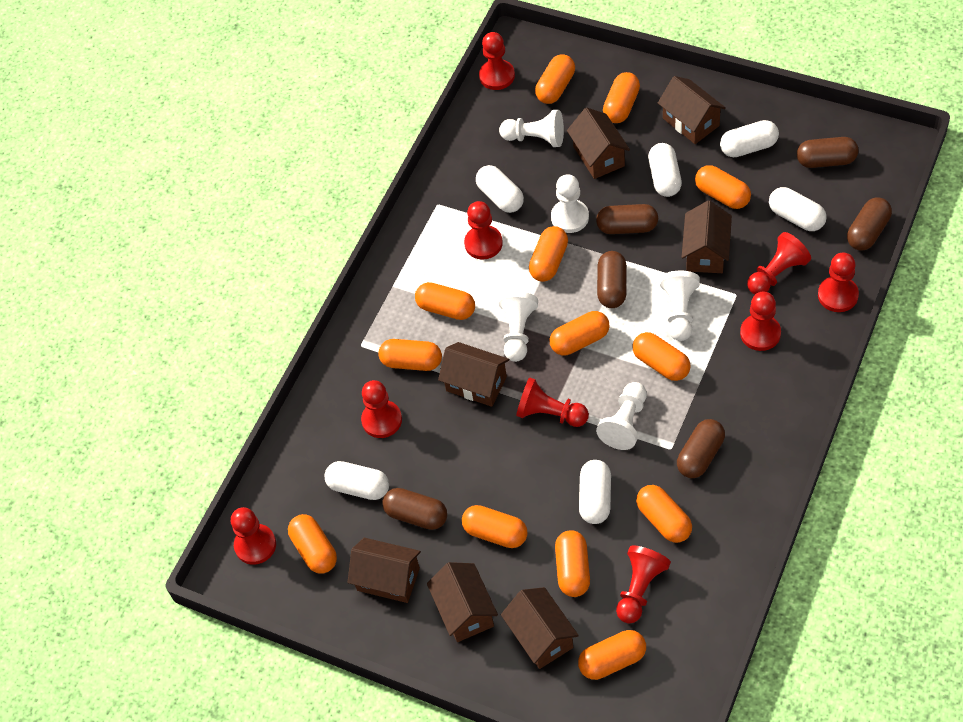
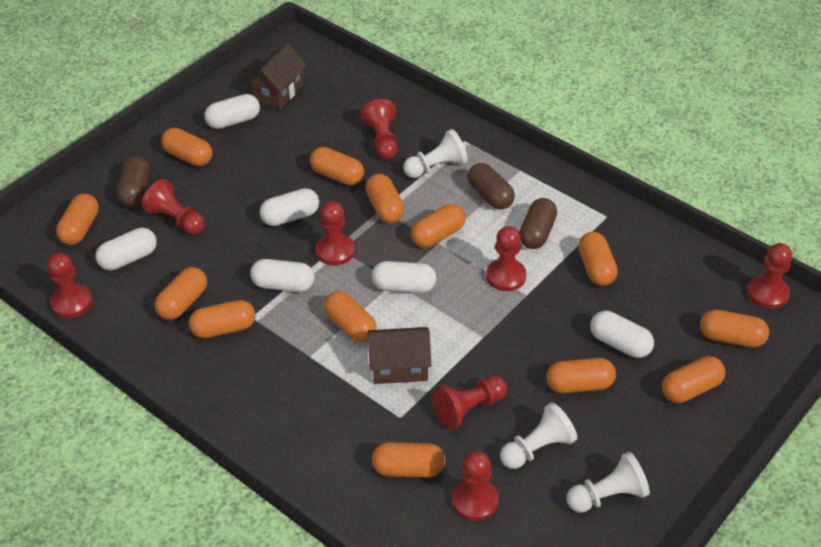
brown capsule: 6 -> 3
brown house: 7 -> 2
red pawn: 9 -> 8
white pawn: 5 -> 3

